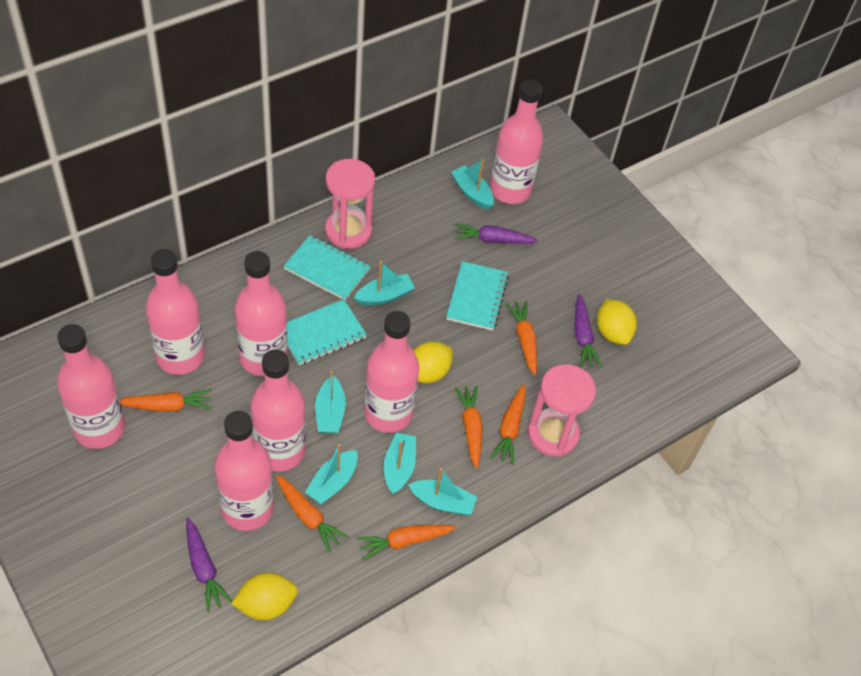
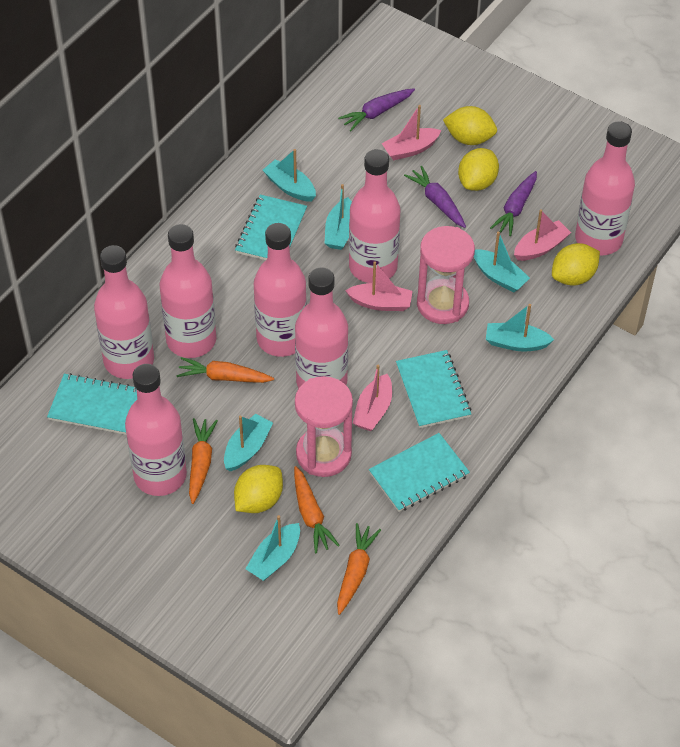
orange carrot: 6 -> 4
pink boat: 0 -> 4
turquoise notebook: 3 -> 4
yellow lemon: 3 -> 4

